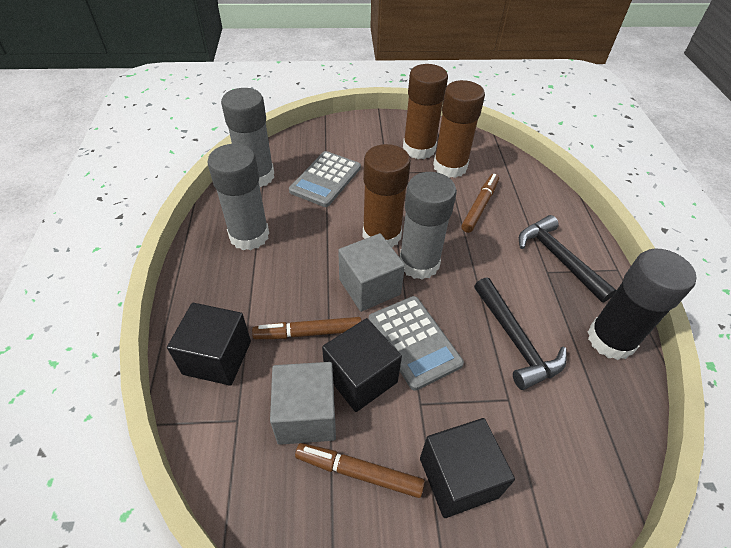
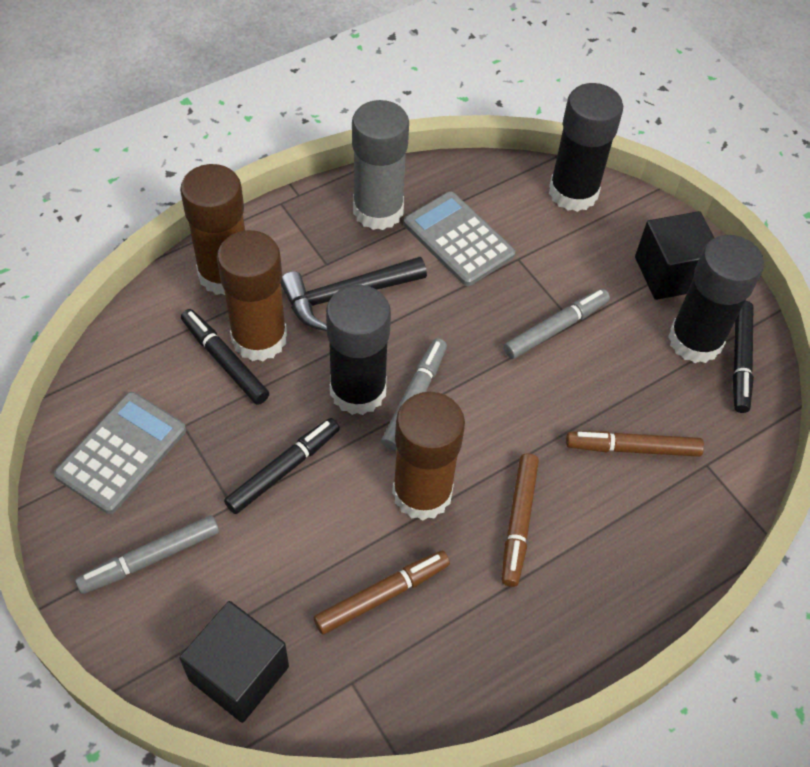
black cube: 3 -> 2
black glue stick: 1 -> 3
black hammer: 2 -> 1
black marker: 0 -> 3
grey cube: 2 -> 0
grey glue stick: 3 -> 1
grey marker: 0 -> 3

